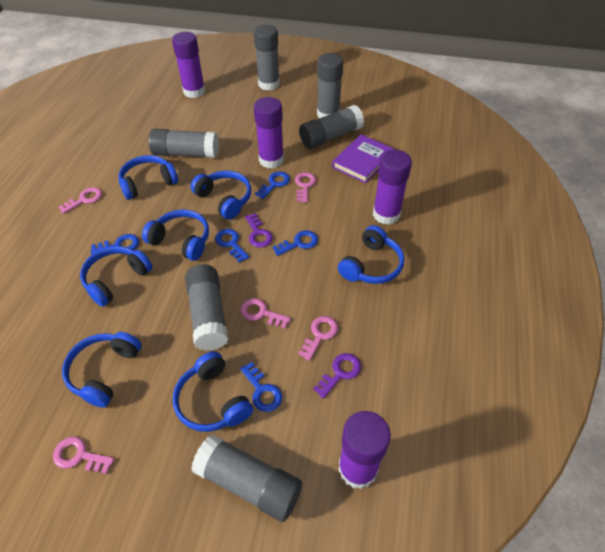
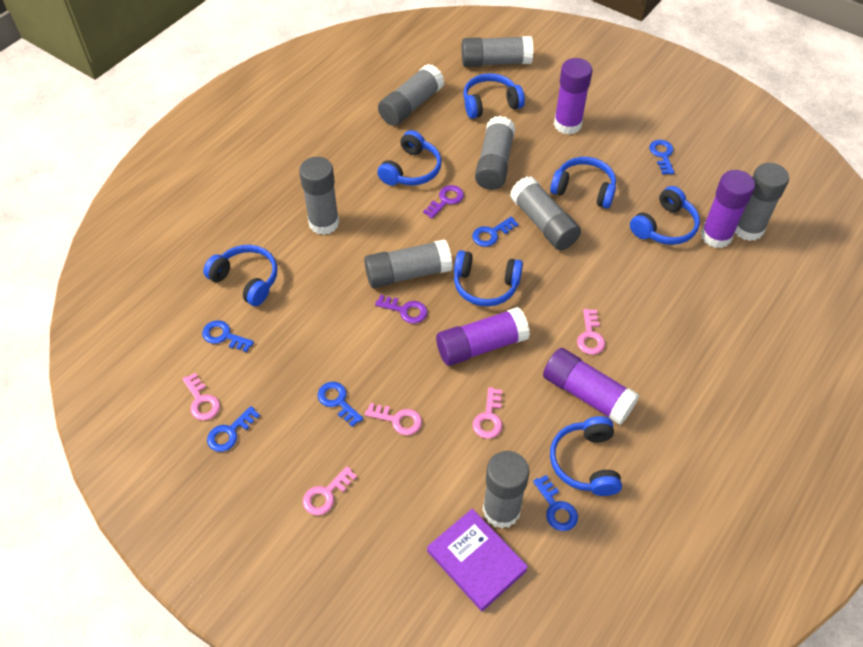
blue key: 5 -> 6
grey glue stick: 6 -> 8

